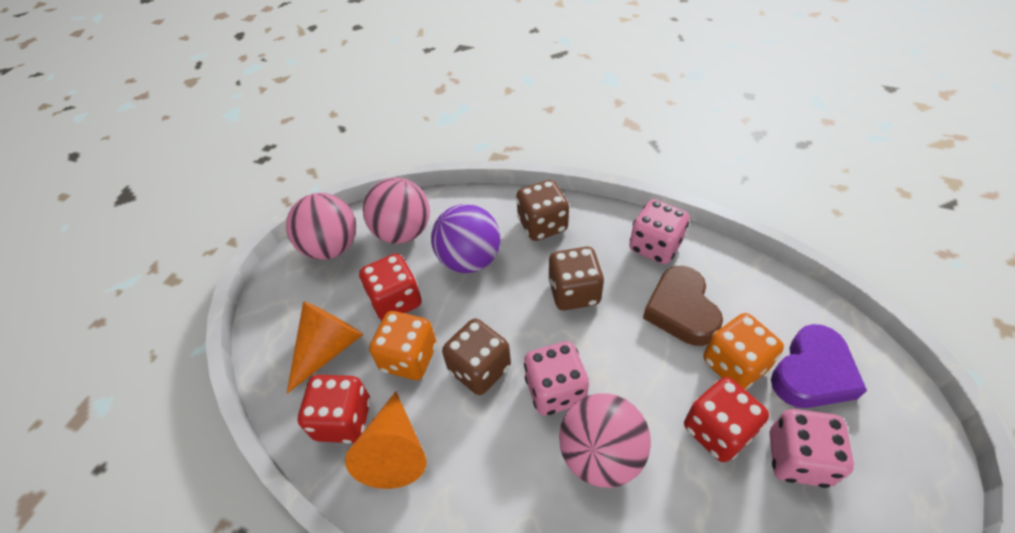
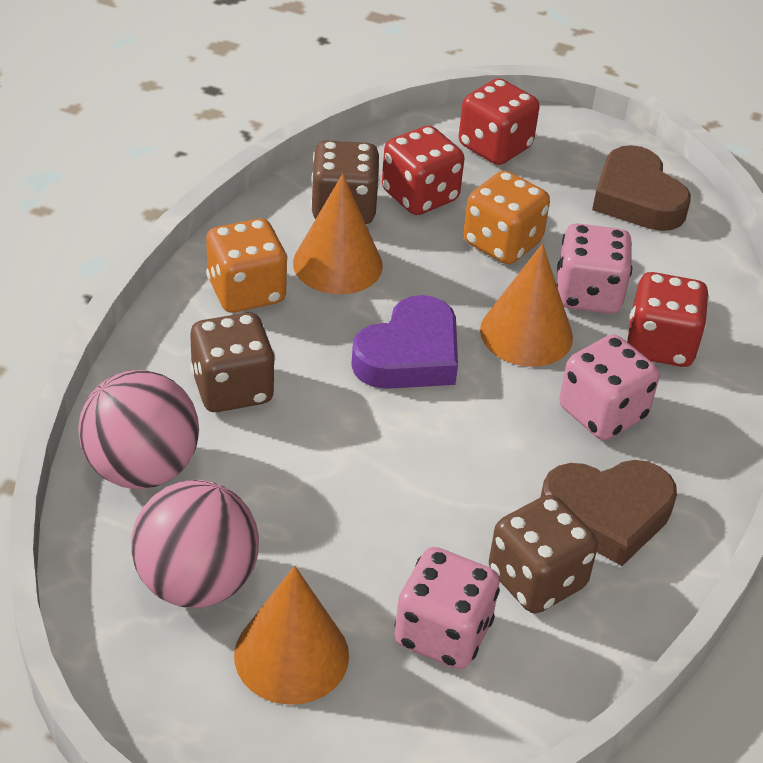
brown heart: 1 -> 2
orange cone: 2 -> 3
pink ball: 3 -> 2
purple ball: 1 -> 0

